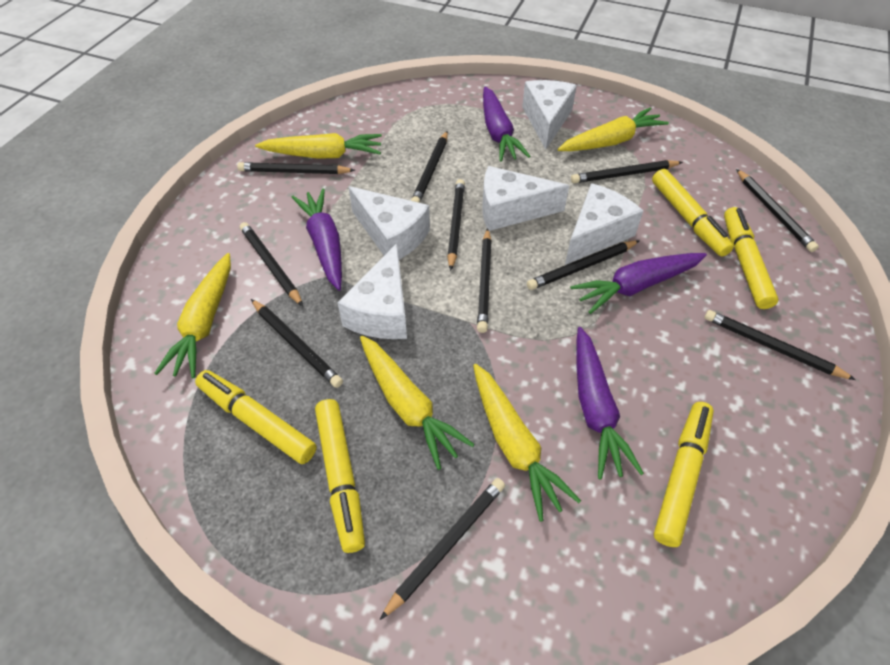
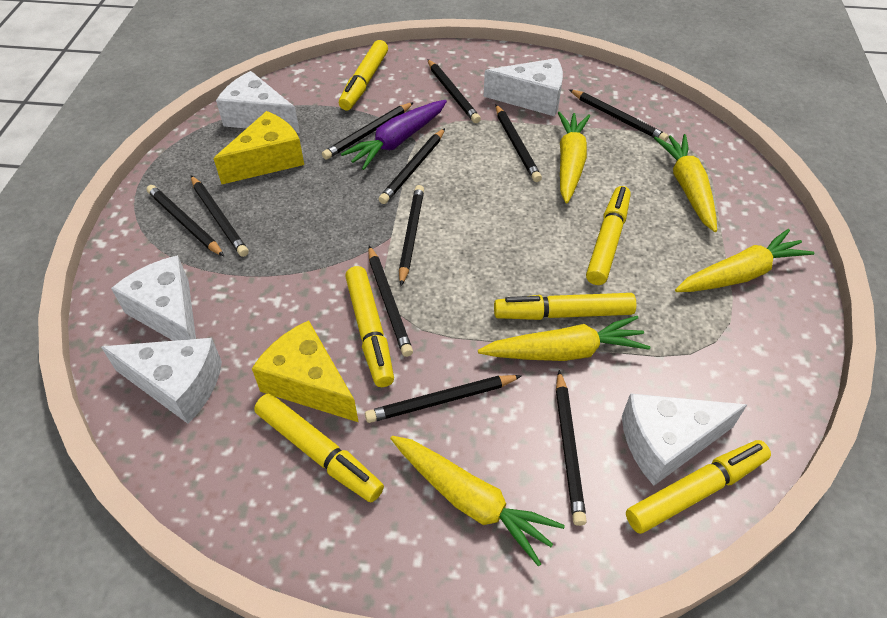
purple carrot: 4 -> 1
yellow cheese: 0 -> 2
yellow marker: 5 -> 6

